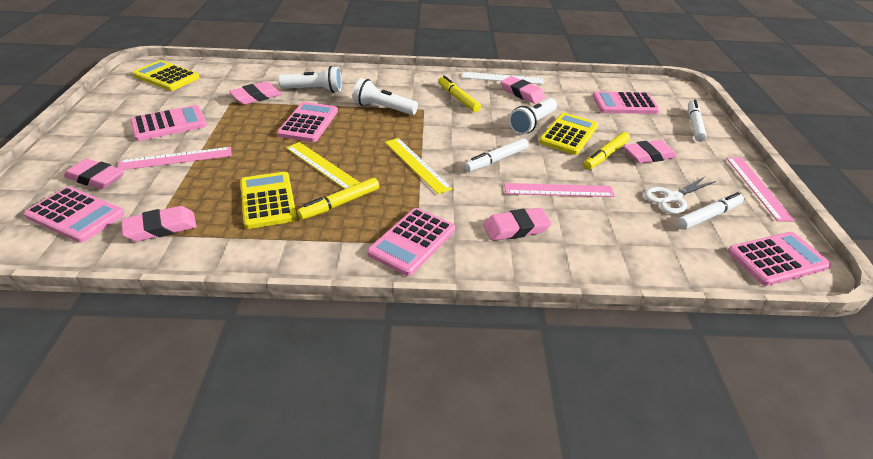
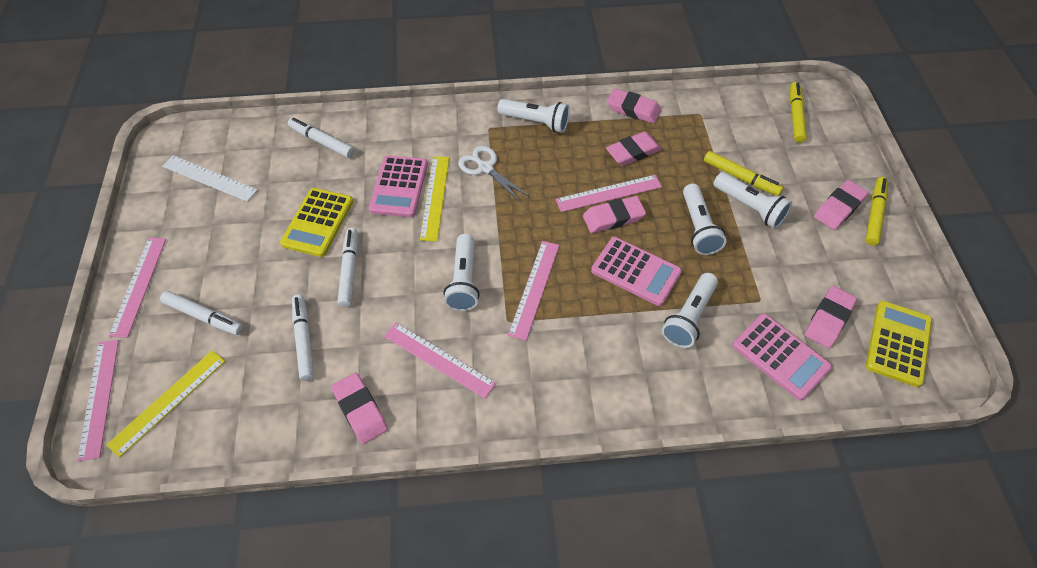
pink calculator: 6 -> 3
pink ruler: 3 -> 5
white flashlight: 3 -> 5
white marker: 3 -> 4
yellow calculator: 3 -> 2

